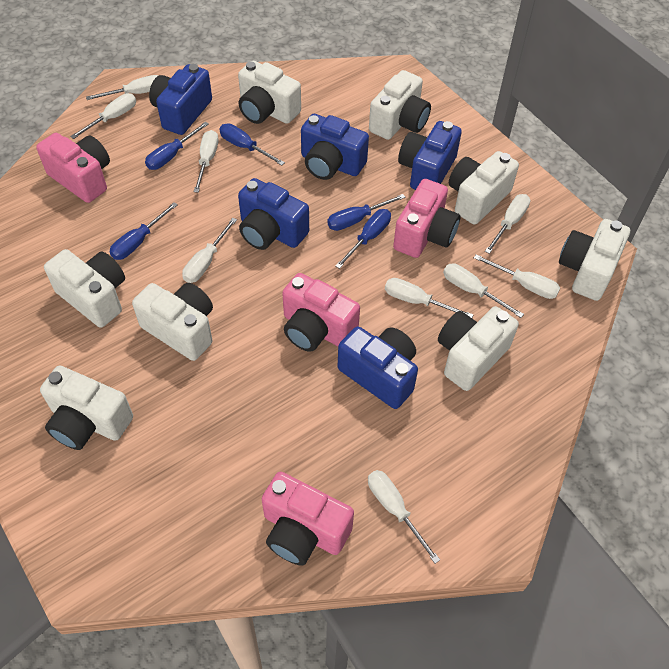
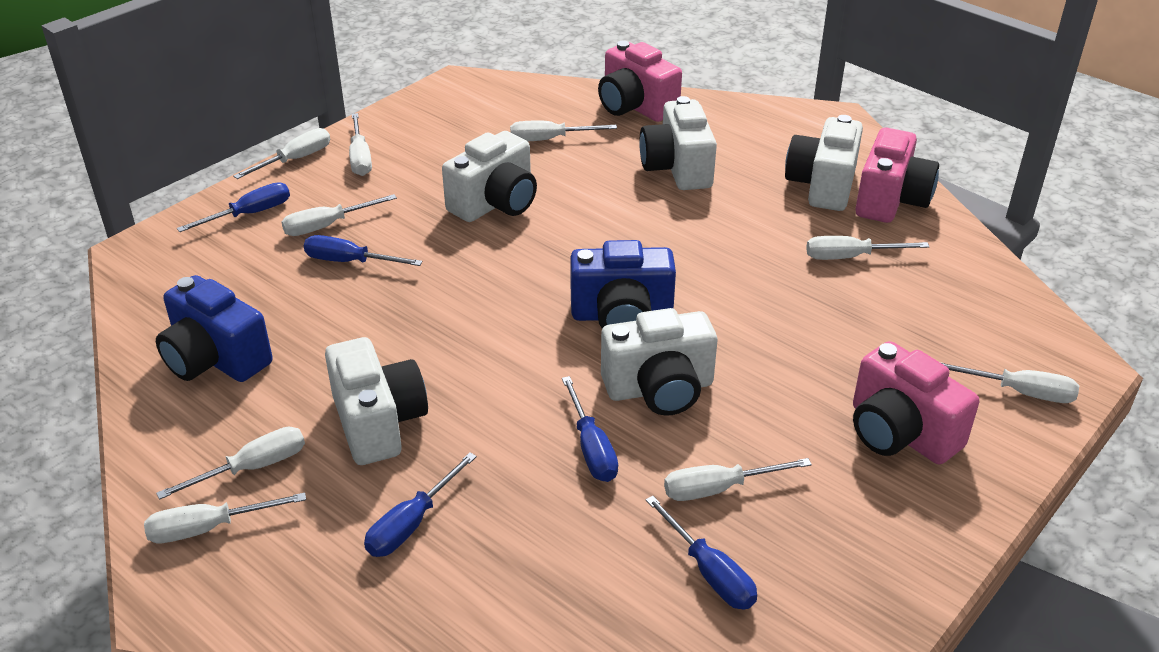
blue camera: 5 -> 2
pink camera: 4 -> 3
white camera: 8 -> 5

